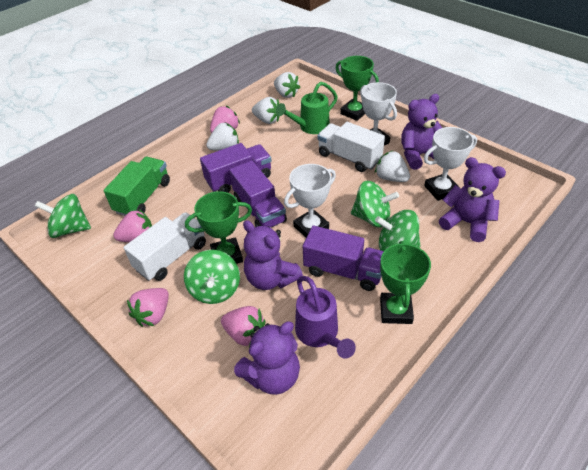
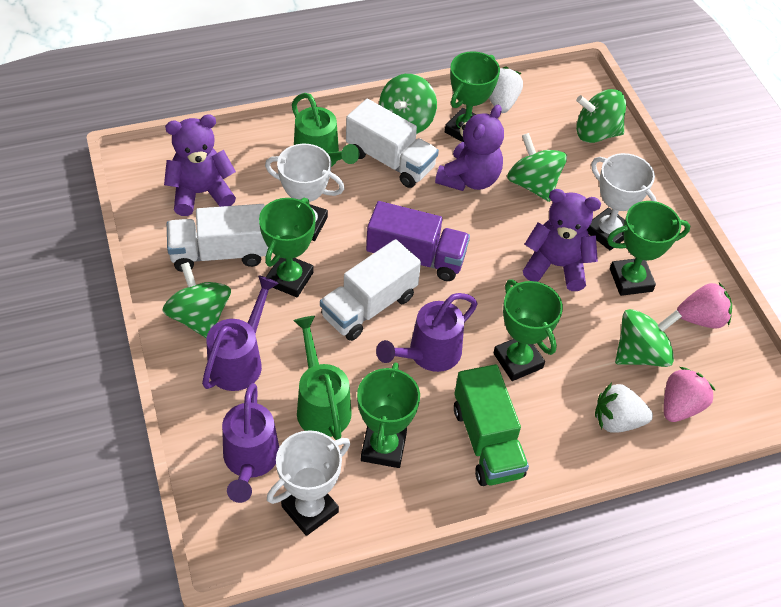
green spinning top: 4 -> 5
green trophy: 3 -> 5
green watering can: 1 -> 2
pink strawberry: 4 -> 2
purple teddy bear: 4 -> 3
purple truck: 3 -> 1
purple watering can: 1 -> 3
white strawberry: 4 -> 2
white truck: 2 -> 3

